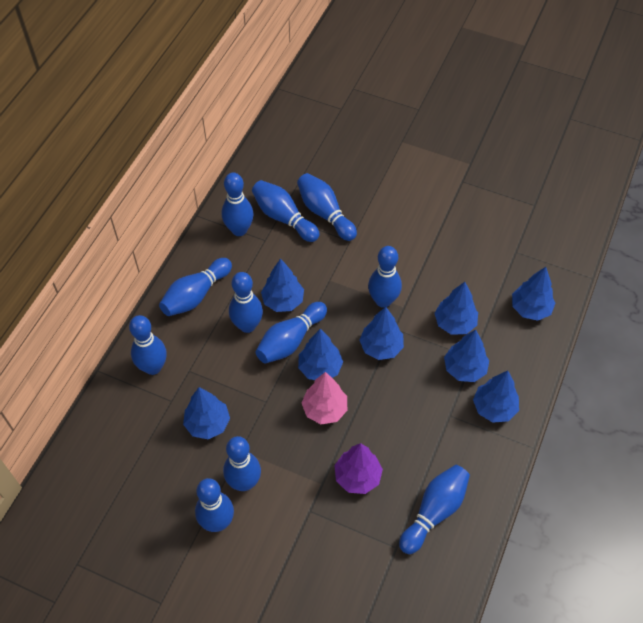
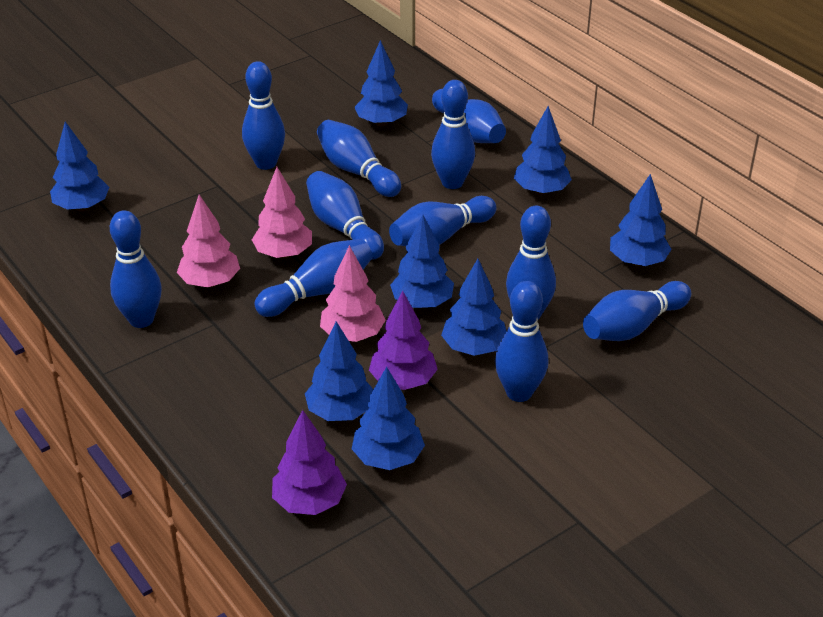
pink tree: 1 -> 3
purple tree: 1 -> 2

